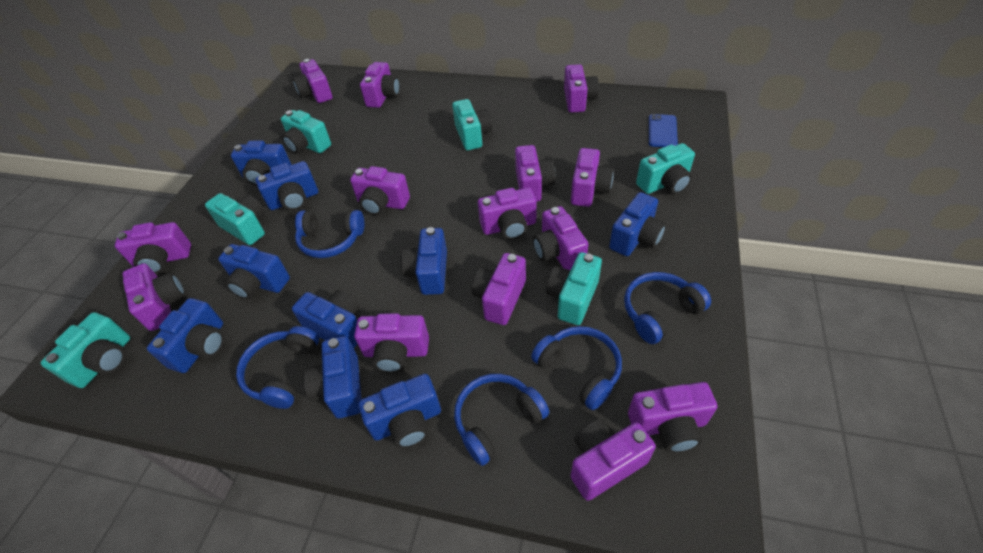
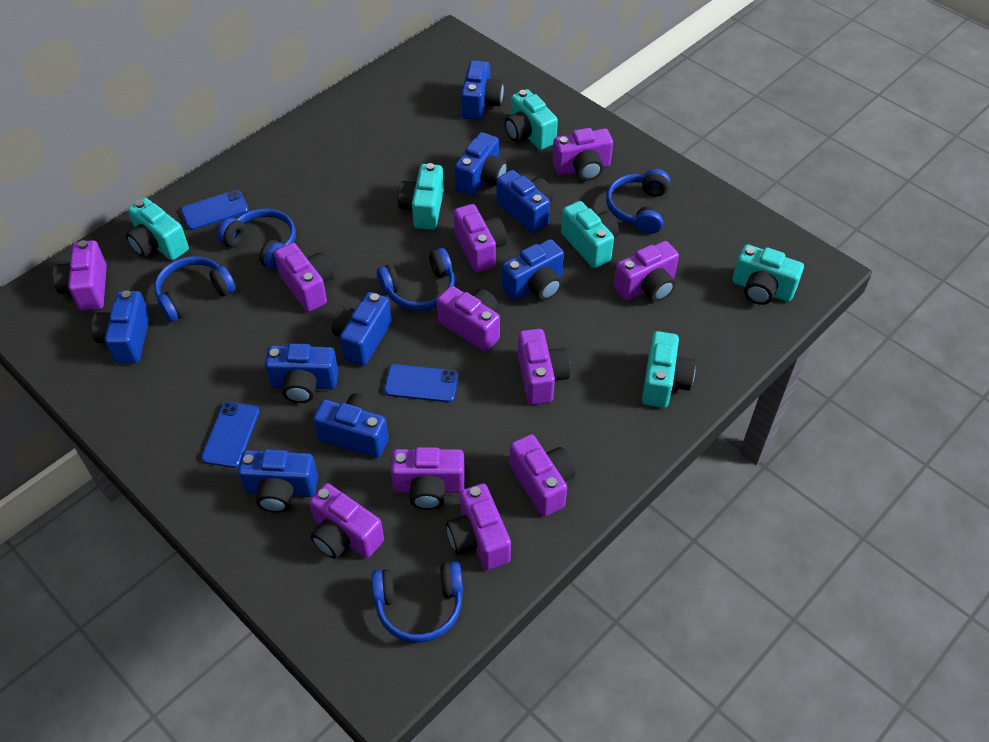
blue phone: 1 -> 3
purple camera: 14 -> 11

